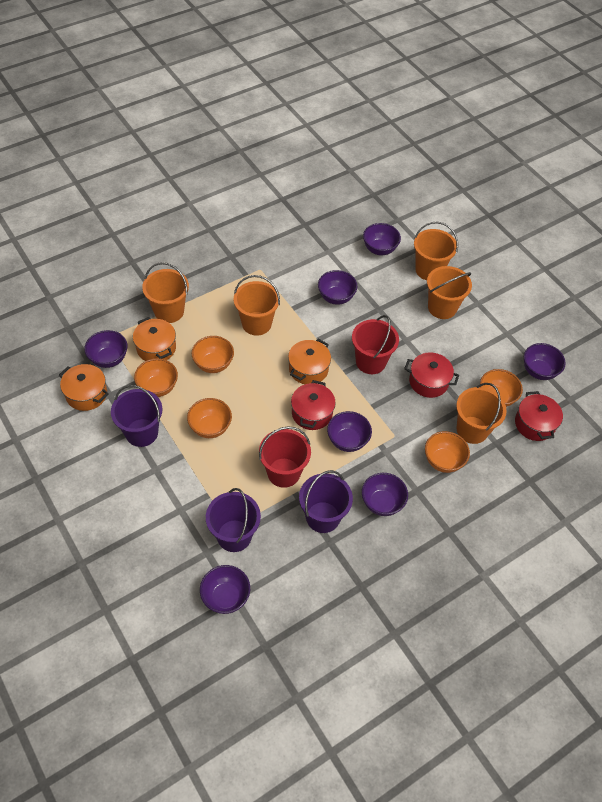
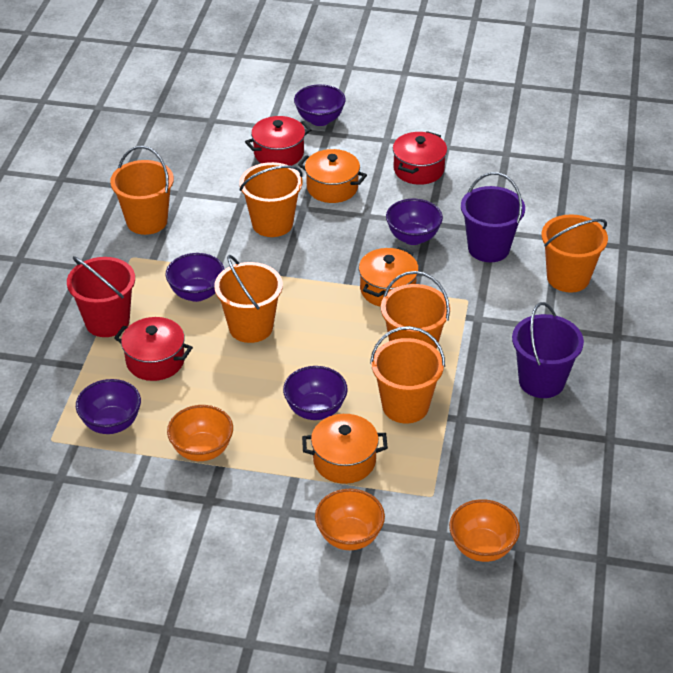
orange bowl: 5 -> 3
orange bucket: 5 -> 6
purple bowl: 7 -> 5
purple bucket: 3 -> 2
red bucket: 2 -> 1

